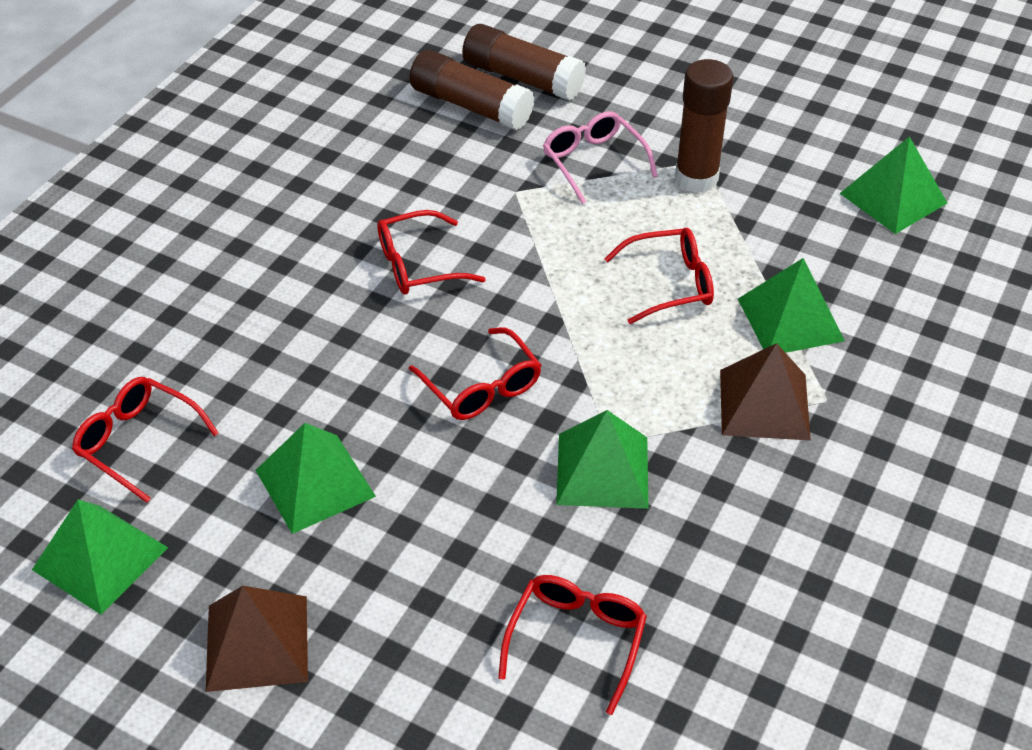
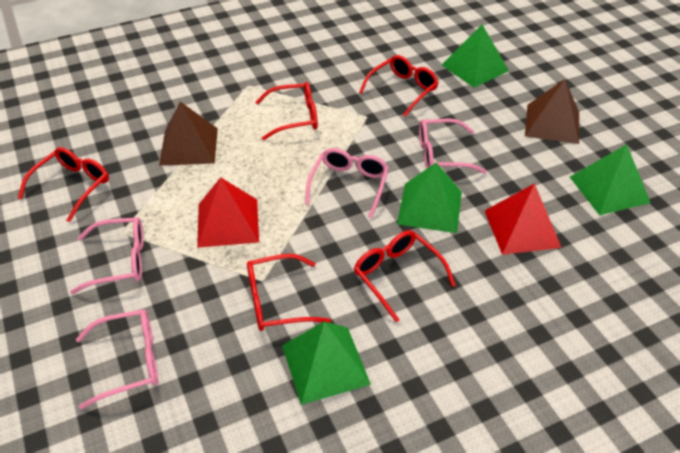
brown glue stick: 3 -> 0
green pyramid: 5 -> 4
pink glasses: 1 -> 4
red pyramid: 0 -> 2

